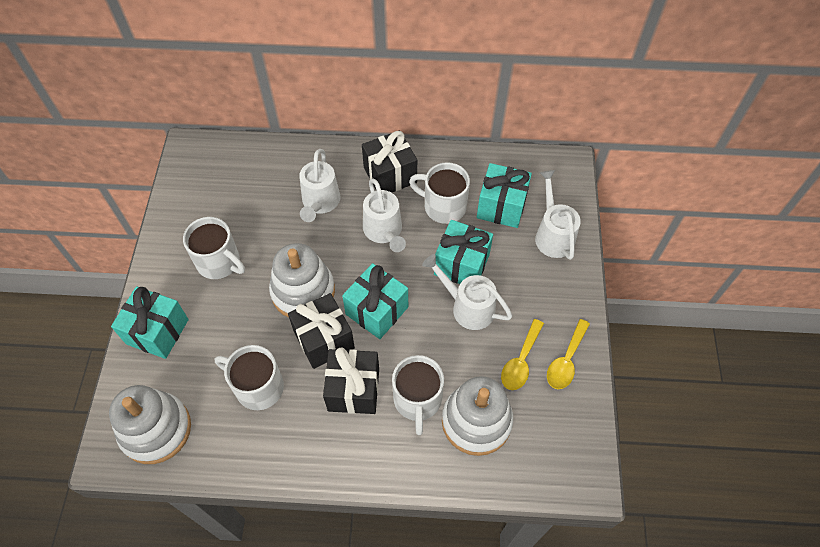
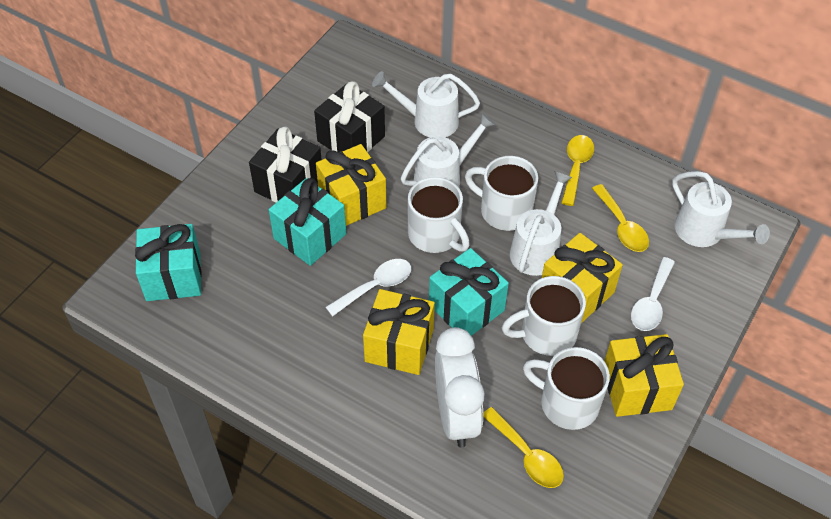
black gift: 3 -> 2
turquoise gift: 4 -> 3
white clock: 0 -> 1
white spoon: 0 -> 2
white stacking toy: 3 -> 0
yellow gift: 0 -> 4
yellow spoon: 2 -> 3

